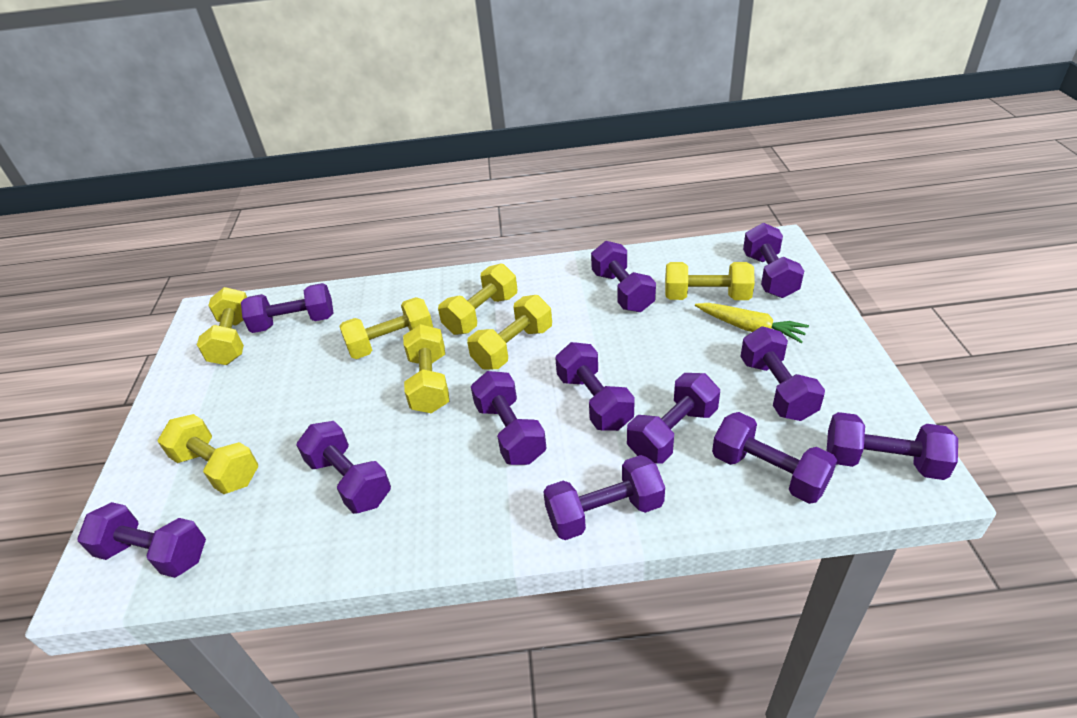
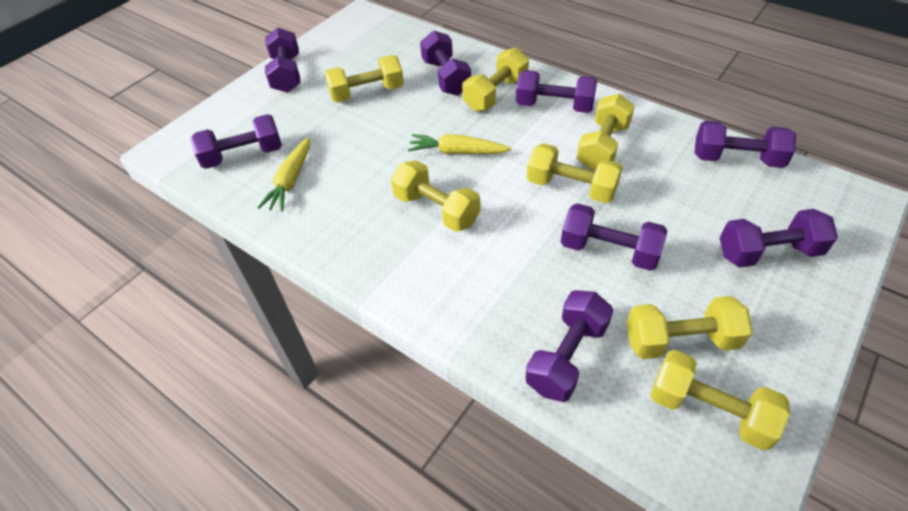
purple dumbbell: 12 -> 8
yellow carrot: 1 -> 2

